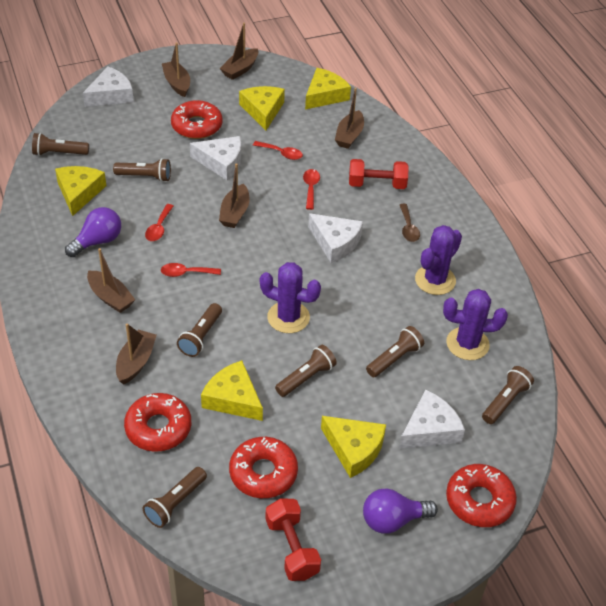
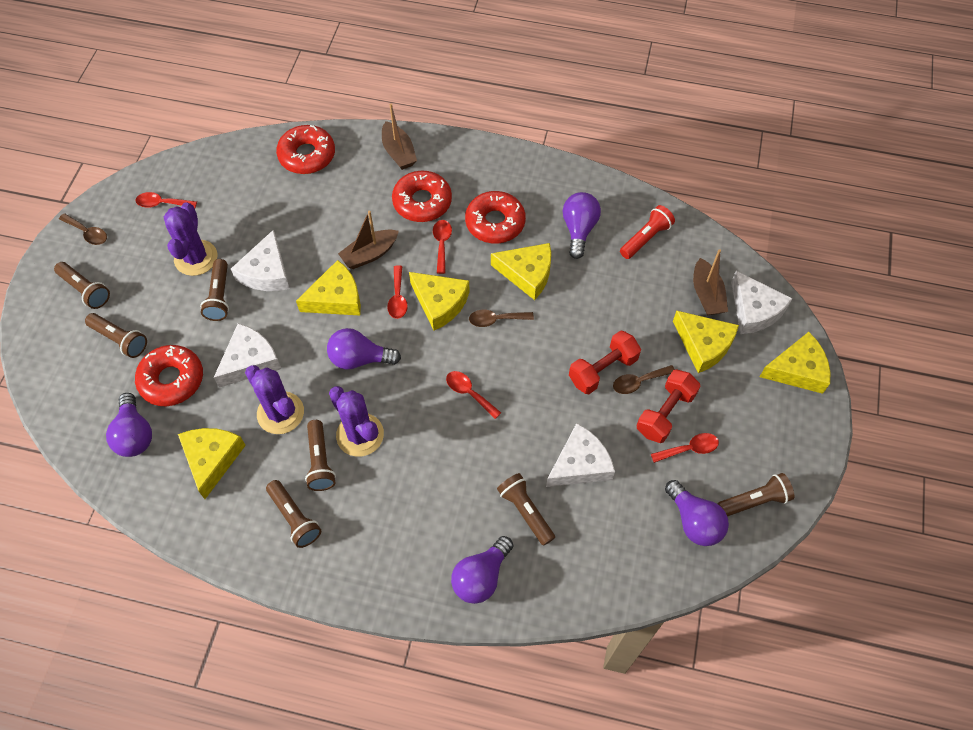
brown boat: 6 -> 3
brown spoon: 1 -> 3
purple light bulb: 2 -> 5
red flashlight: 0 -> 1
red spoon: 4 -> 5
yellow cheese: 5 -> 6

